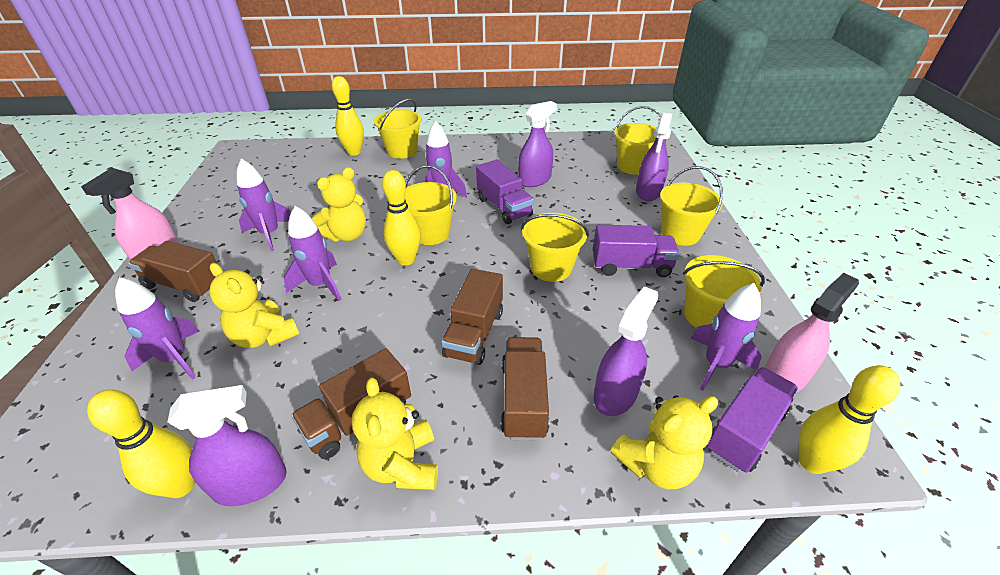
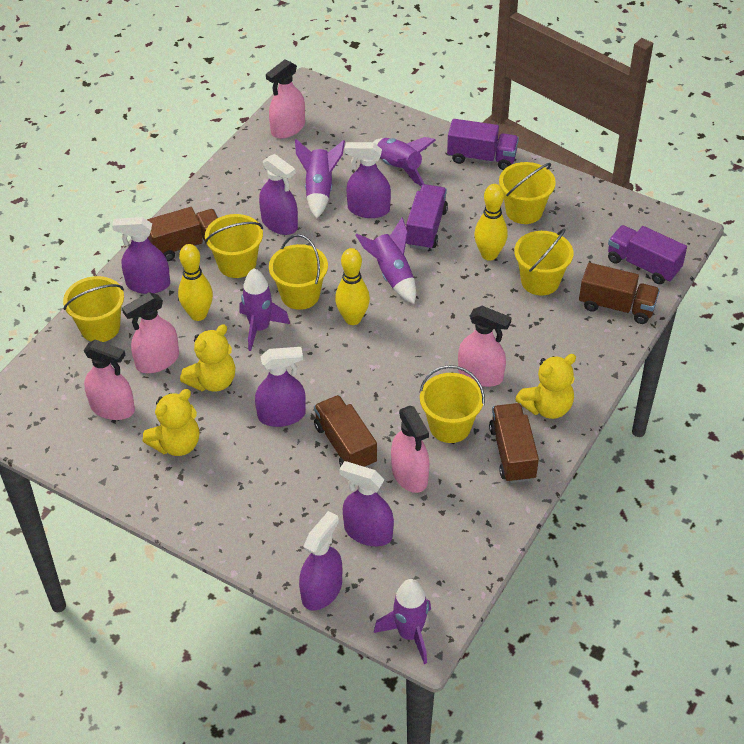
pink spray bottle: 2 -> 5
purple spray bottle: 4 -> 6
yellow bowling pin: 4 -> 3
yellow teddy bear: 4 -> 3

